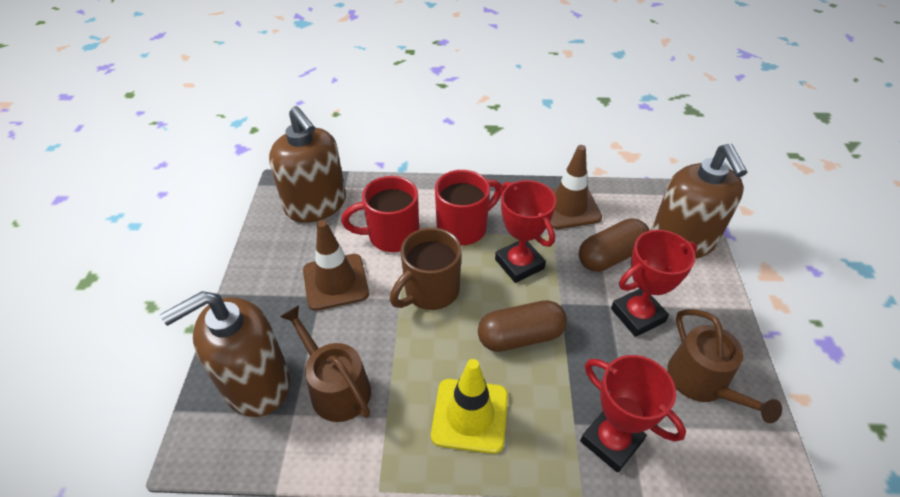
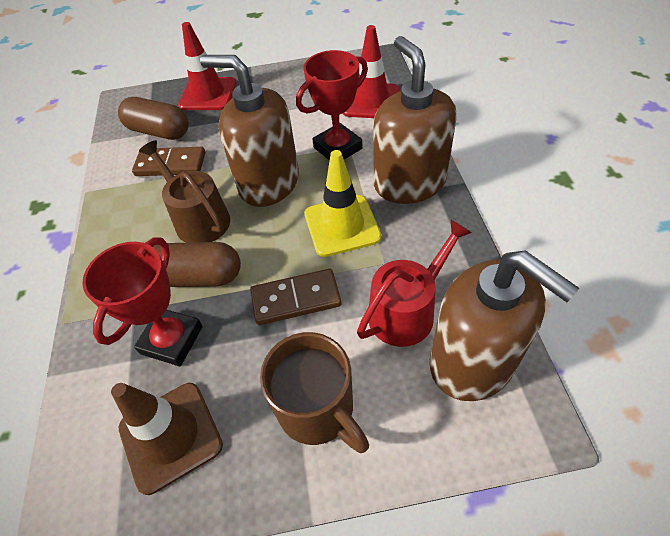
brown domino: 0 -> 2
brown traffic cone: 2 -> 1
brown watering can: 2 -> 1
red mug: 2 -> 0
red traffic cone: 0 -> 2
red trophy: 3 -> 2
red watering can: 0 -> 1

